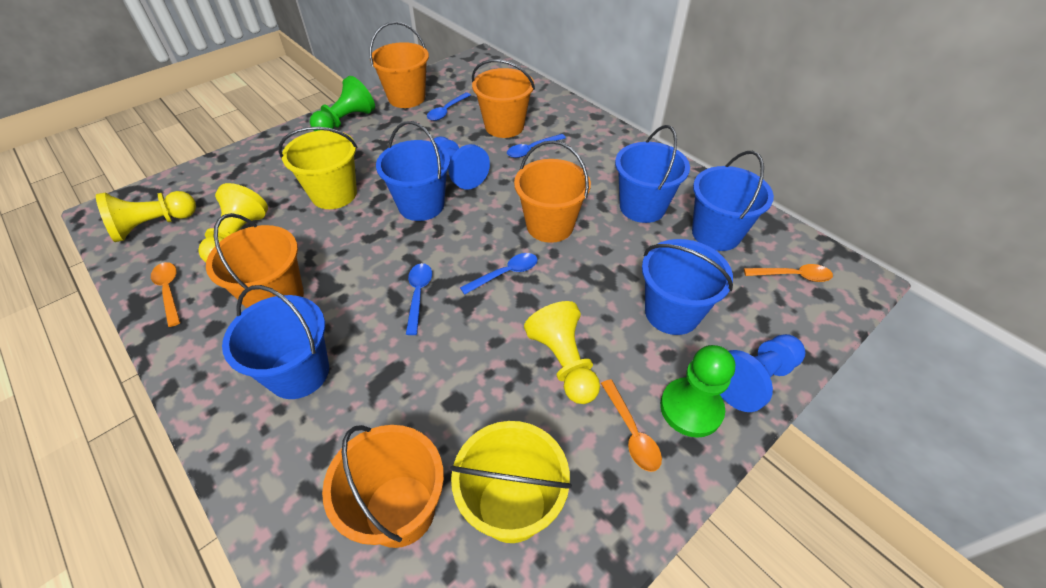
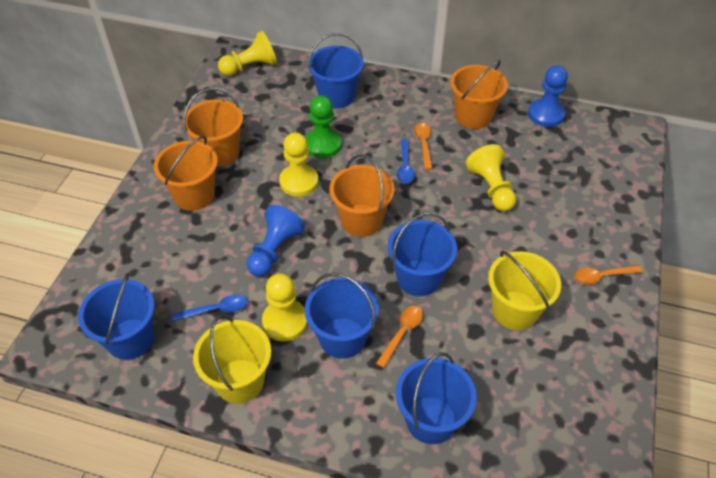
blue spoon: 4 -> 2
green pawn: 2 -> 1
orange bucket: 5 -> 4
yellow pawn: 3 -> 4

